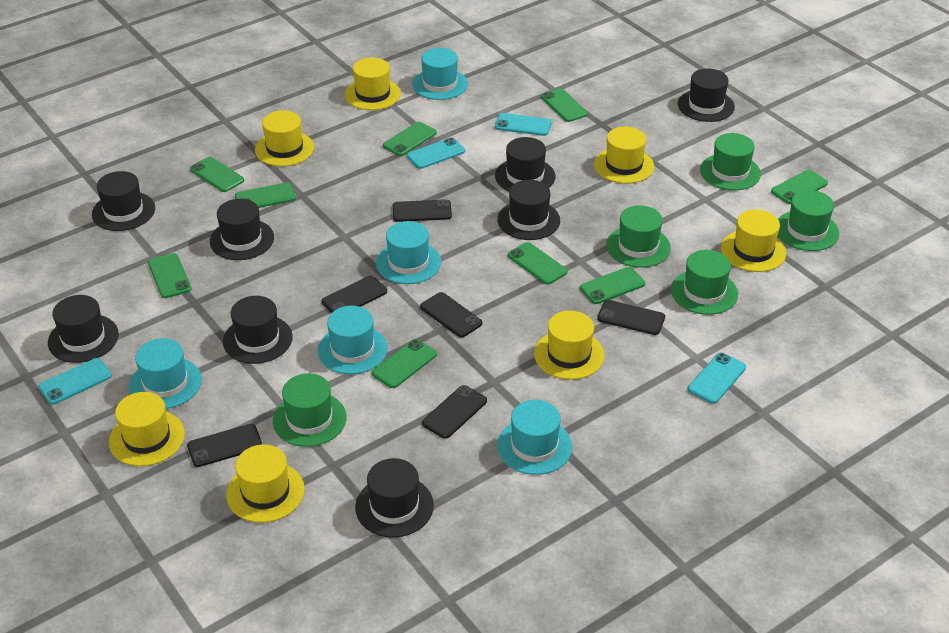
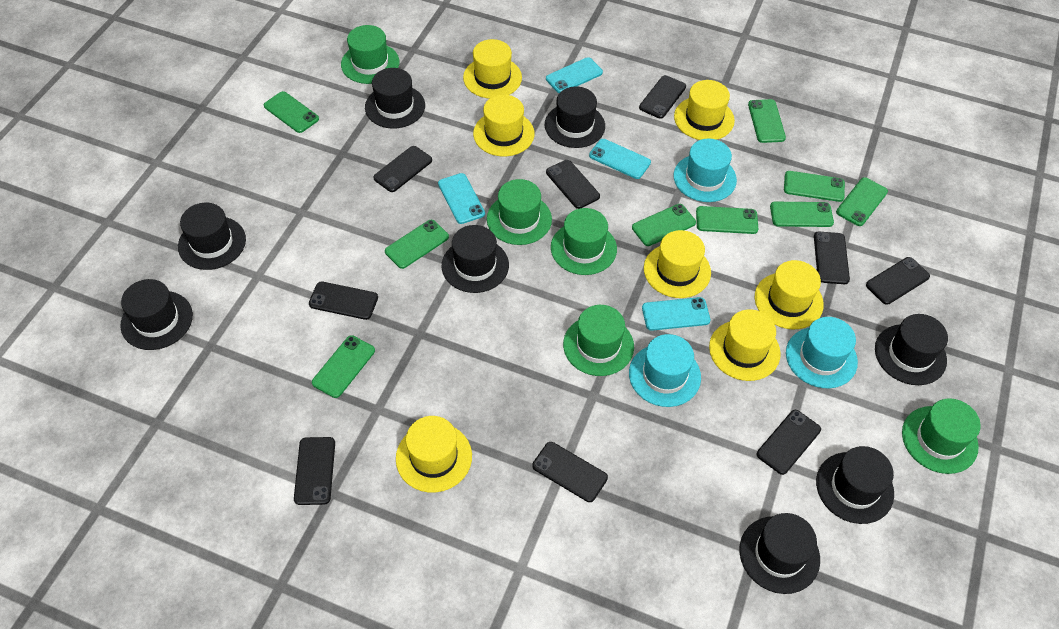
black phone: 6 -> 9
turquoise hat: 5 -> 3

